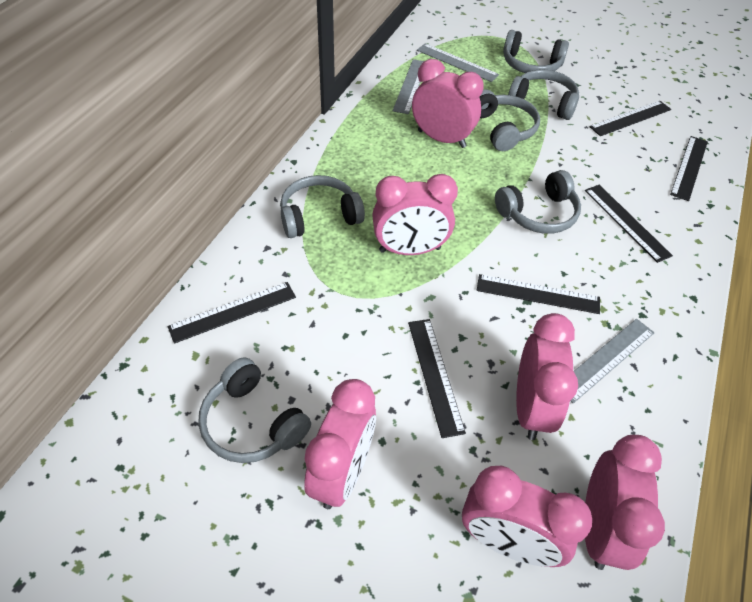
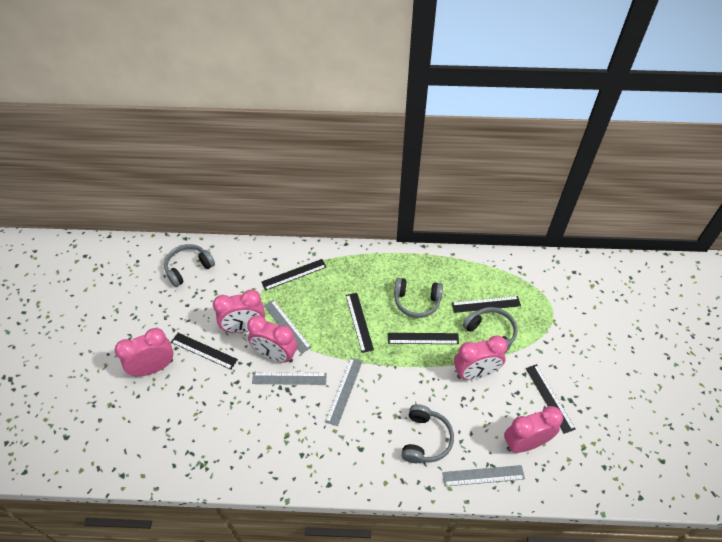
grey headphones: 6 -> 4
grey ruler: 3 -> 4
pink clock: 6 -> 5

